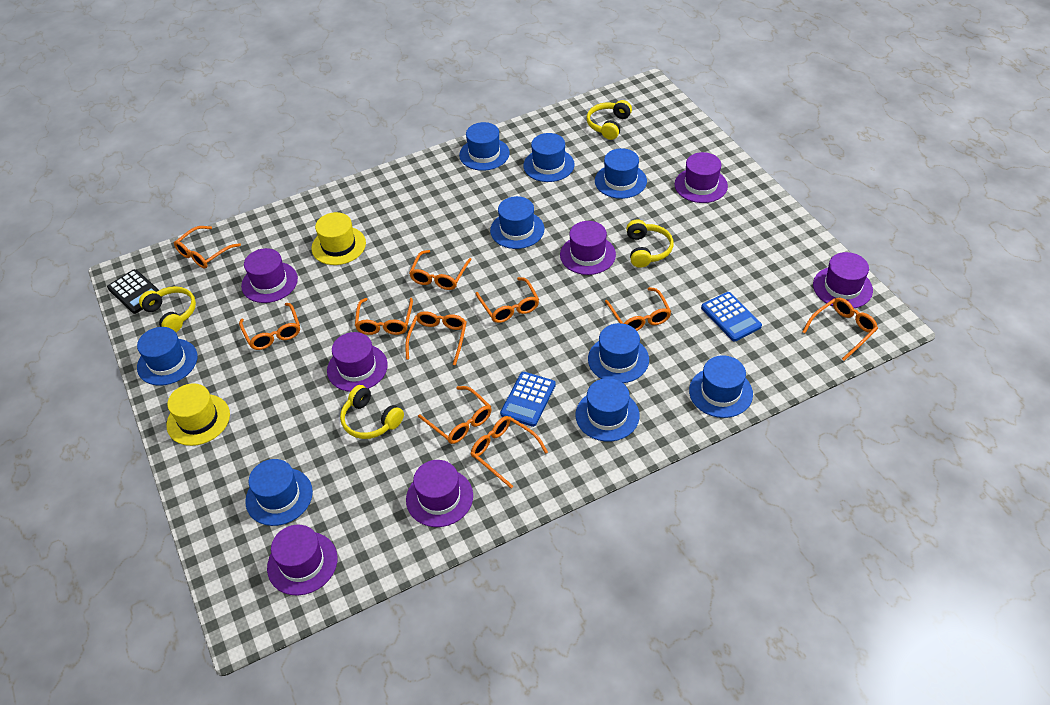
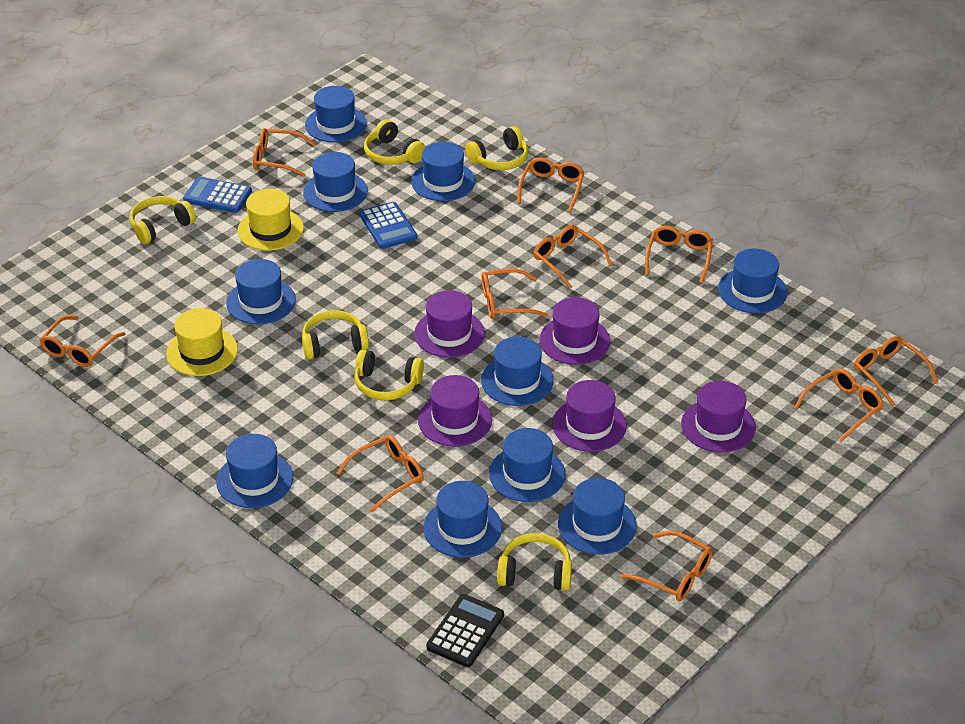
blue hat: 9 -> 10
purple hat: 7 -> 5
yellow headphones: 4 -> 6

